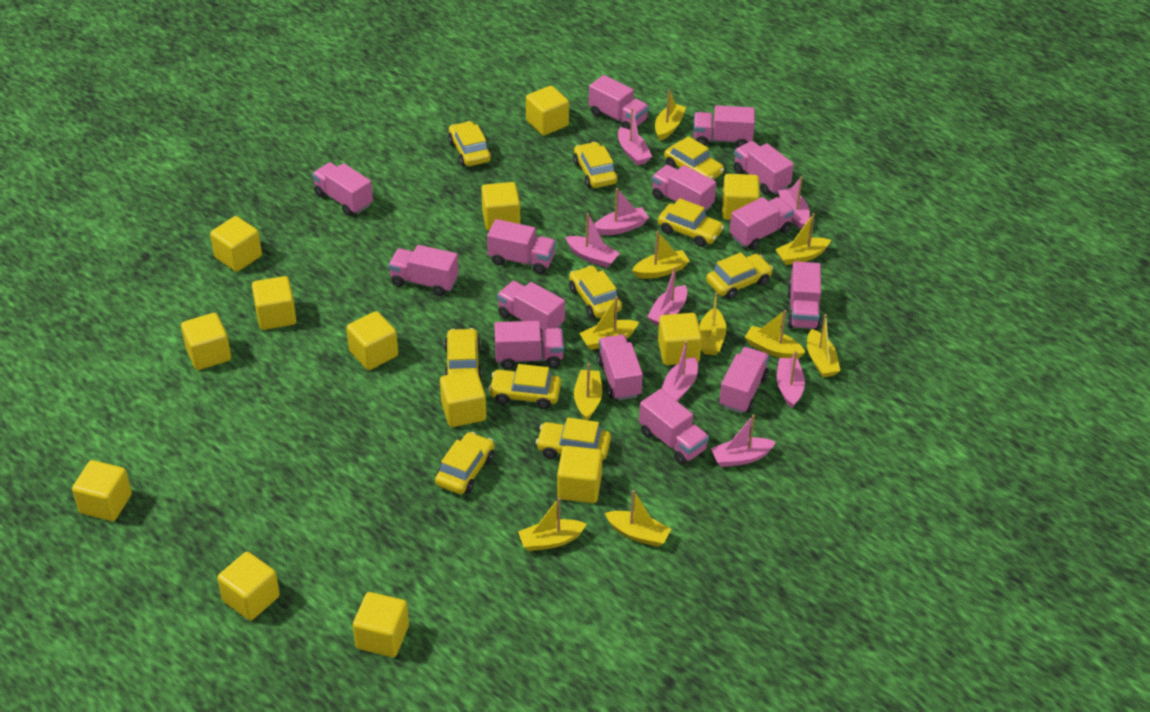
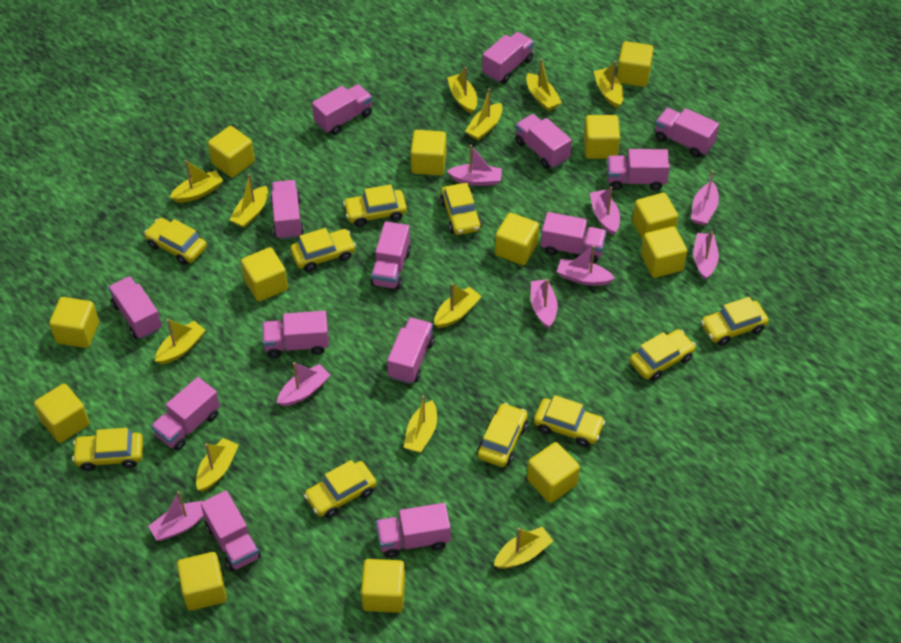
yellow boat: 10 -> 11

